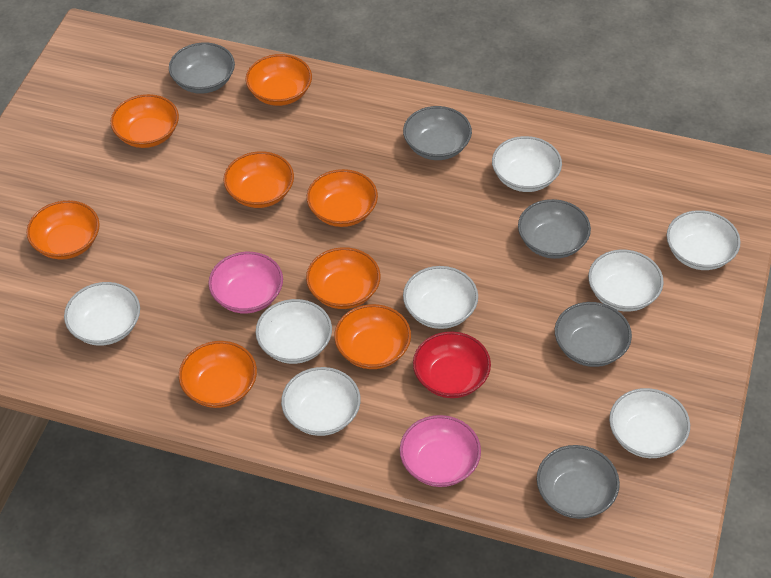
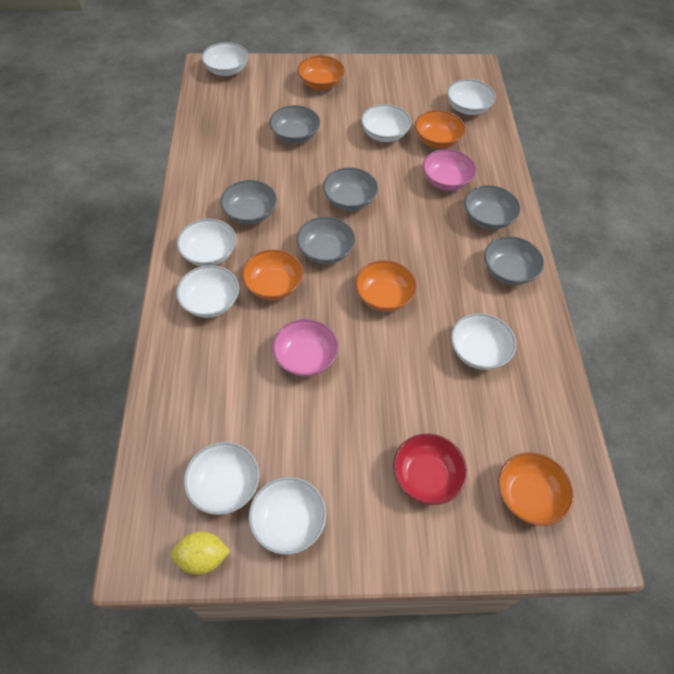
grey bowl: 5 -> 6
orange bowl: 8 -> 5
yellow lemon: 0 -> 1

